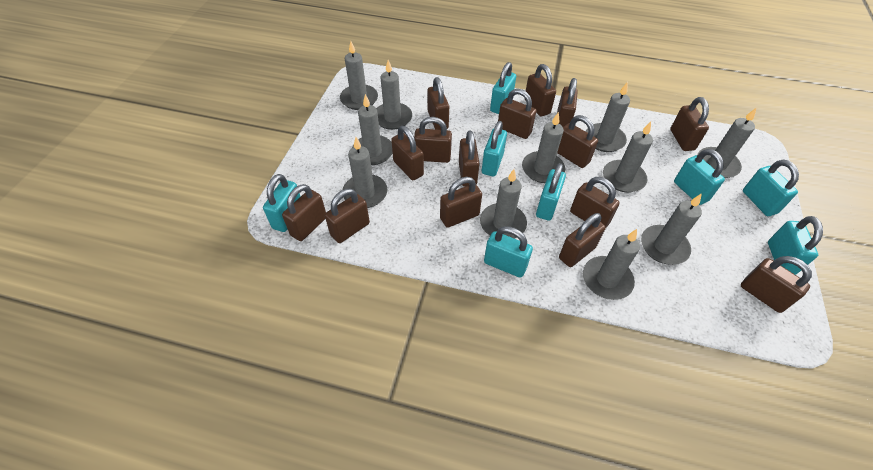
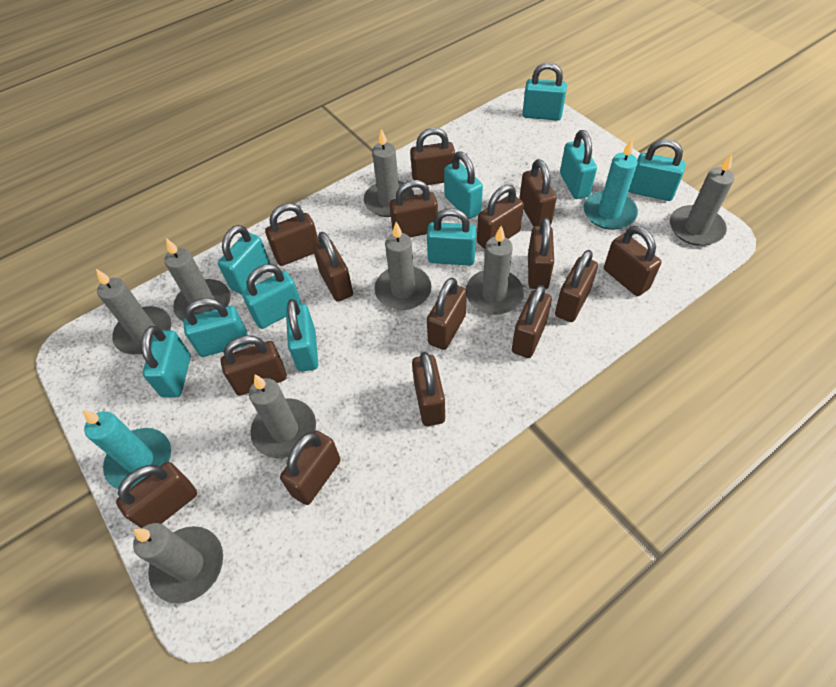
grey candle: 11 -> 8
turquoise candle: 0 -> 2
turquoise padlock: 8 -> 10

